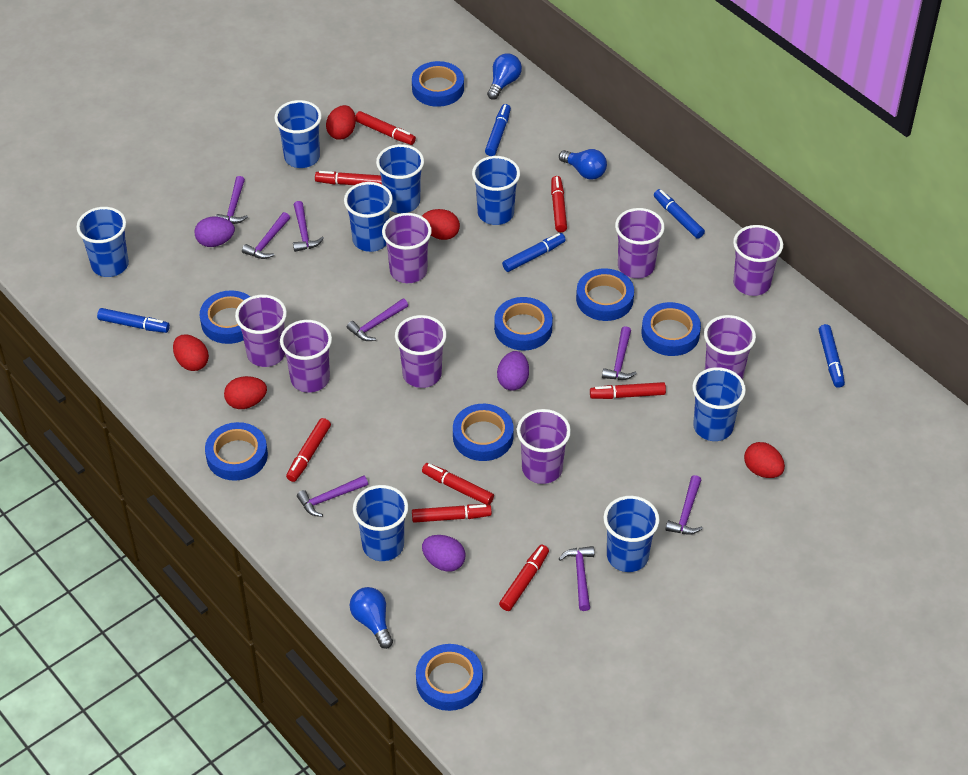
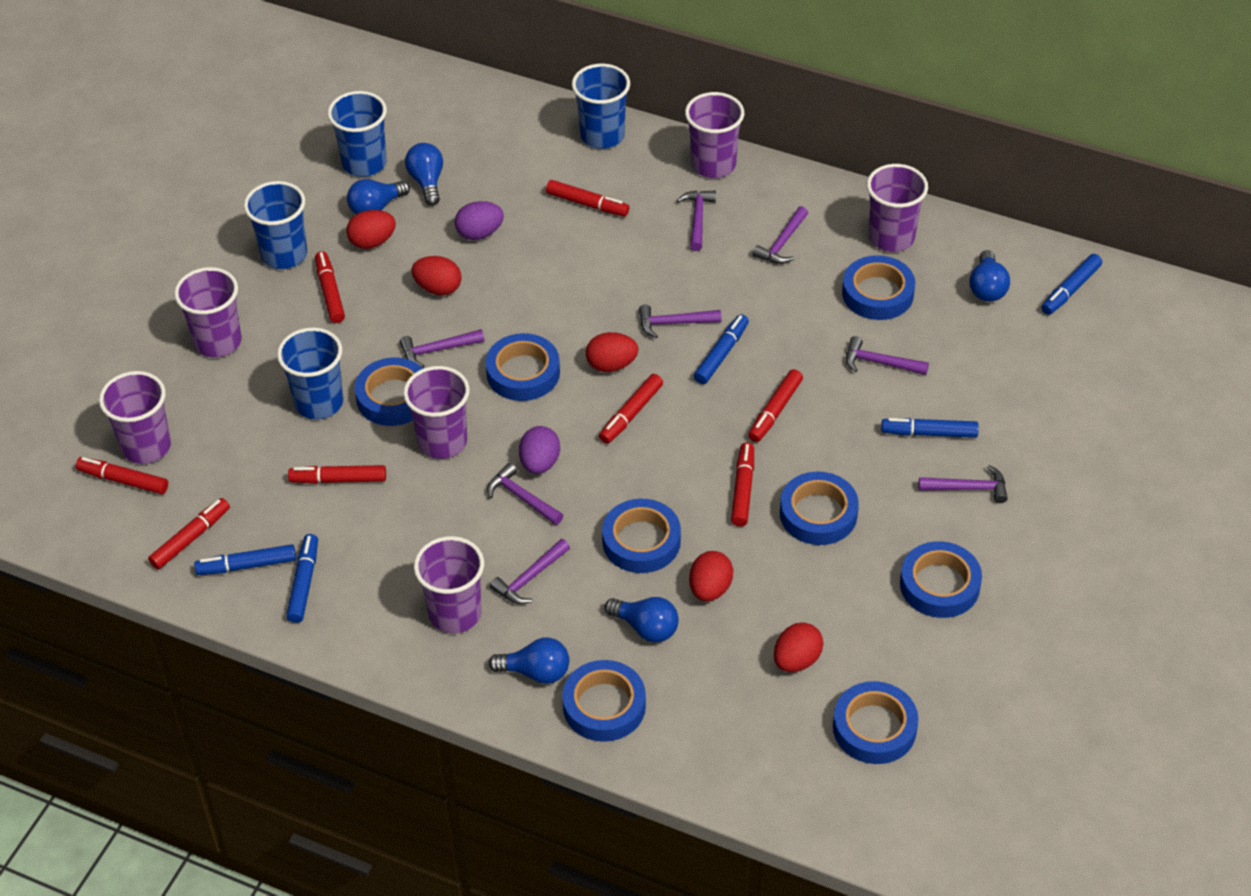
blue cup: 8 -> 4
blue light bulb: 3 -> 5
purple cup: 8 -> 6
purple egg: 3 -> 2

